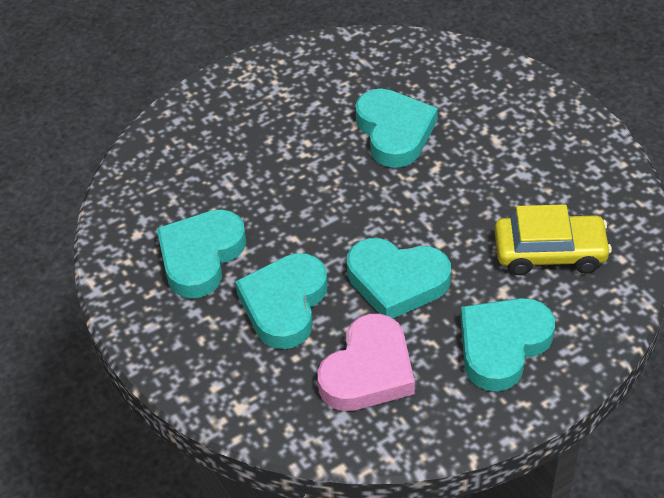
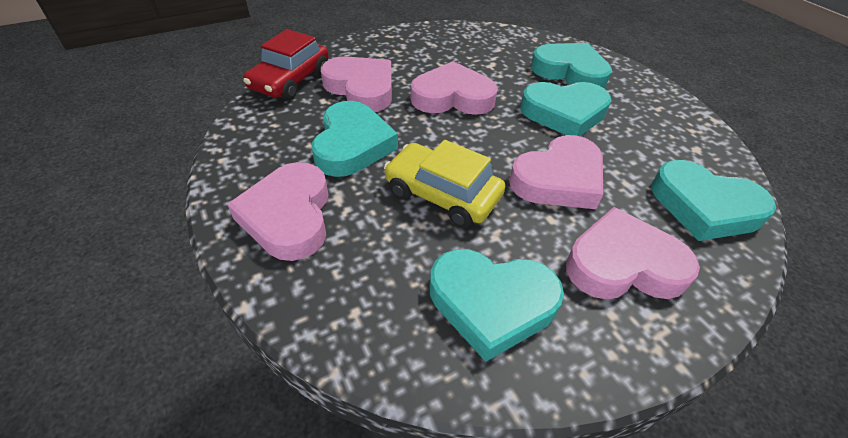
pink heart: 1 -> 5
red car: 0 -> 1

